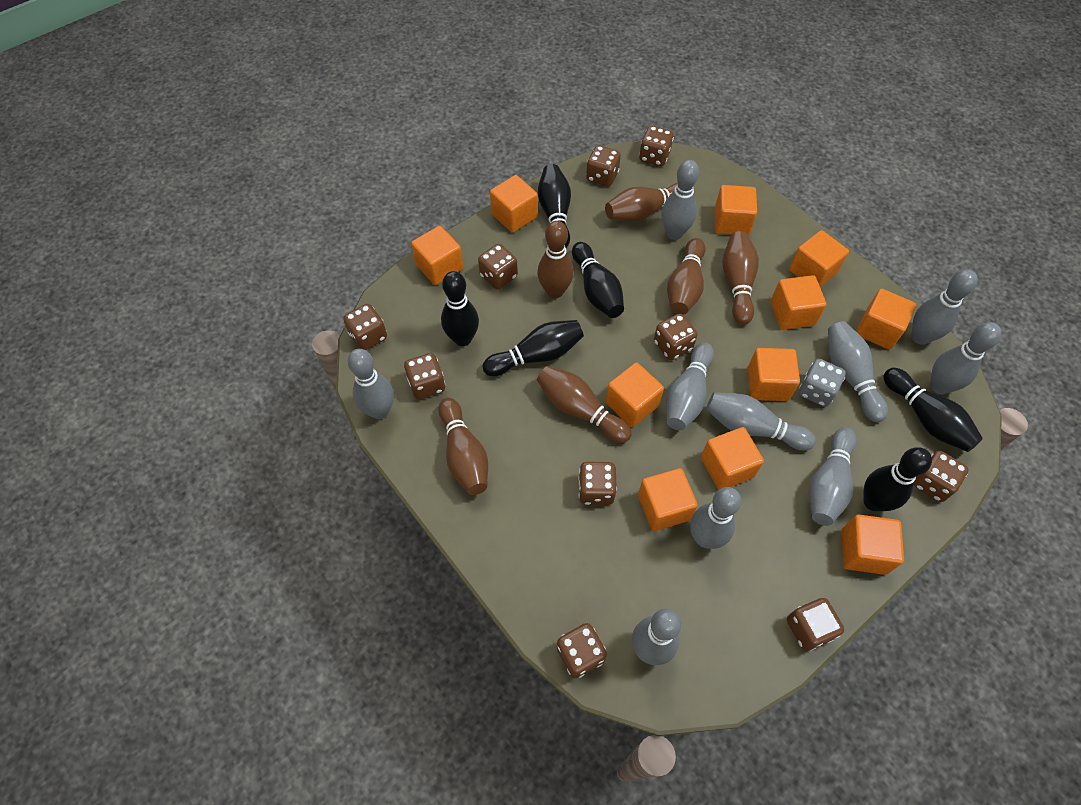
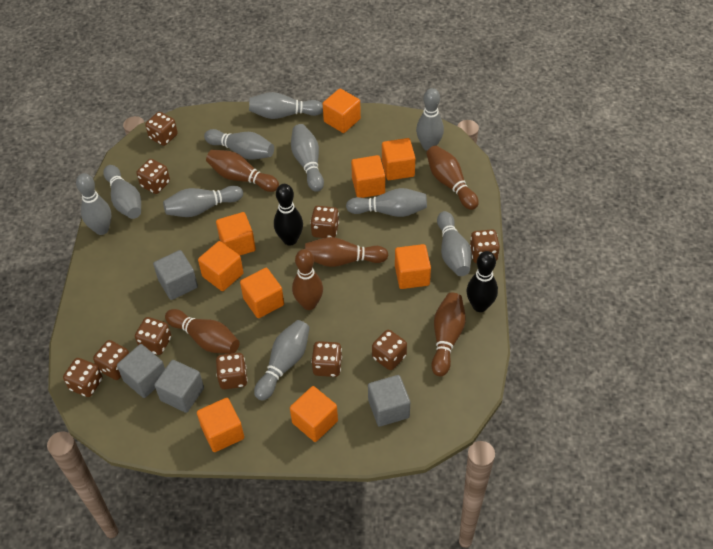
black bowling pin: 6 -> 2
grey cube: 0 -> 4
grey dice: 1 -> 0
orange cube: 11 -> 9

